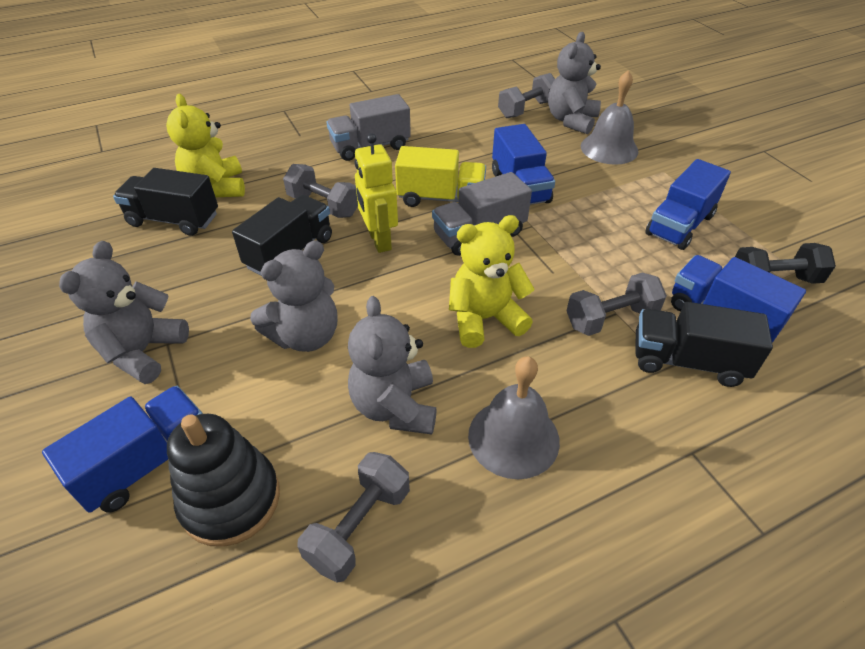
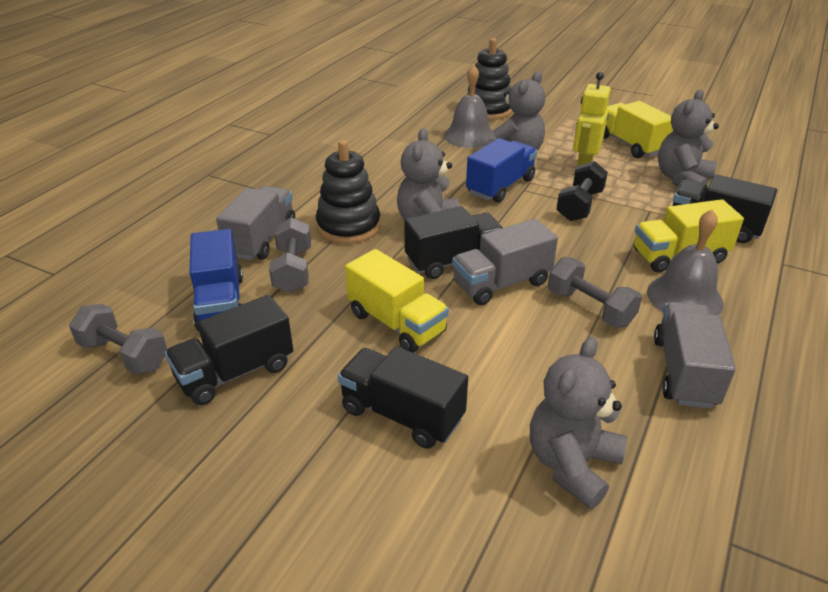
black stacking toy: 1 -> 2
black truck: 3 -> 4
blue truck: 4 -> 2
grey dumbbell: 4 -> 3
grey truck: 2 -> 3
yellow teddy bear: 2 -> 0
yellow truck: 1 -> 3

